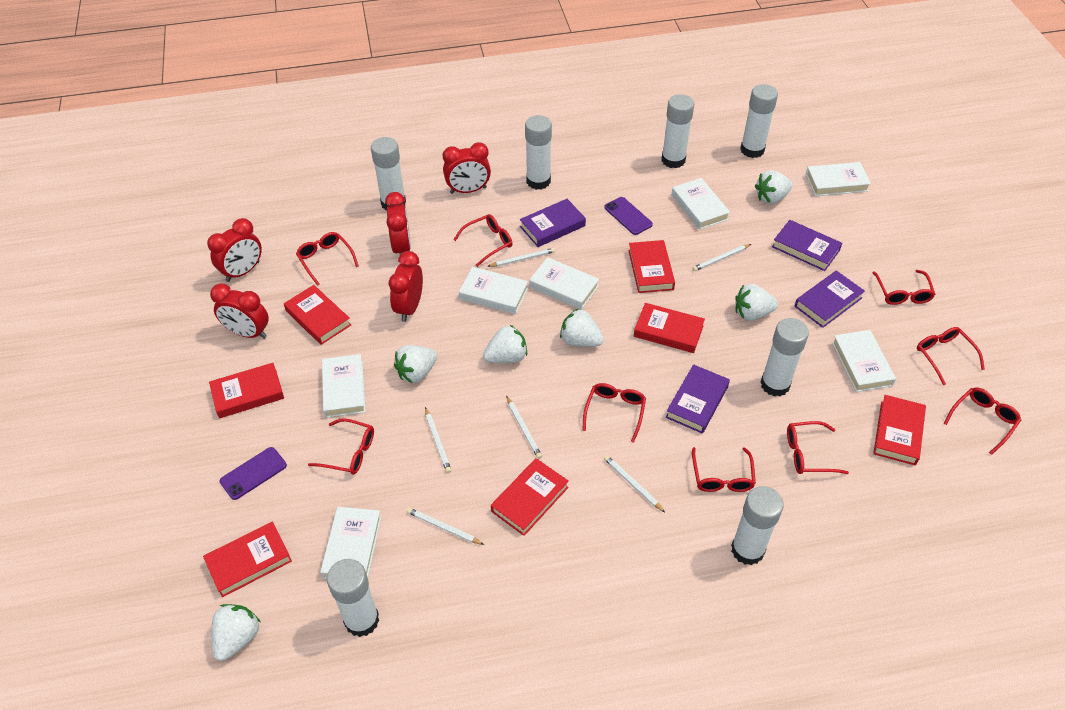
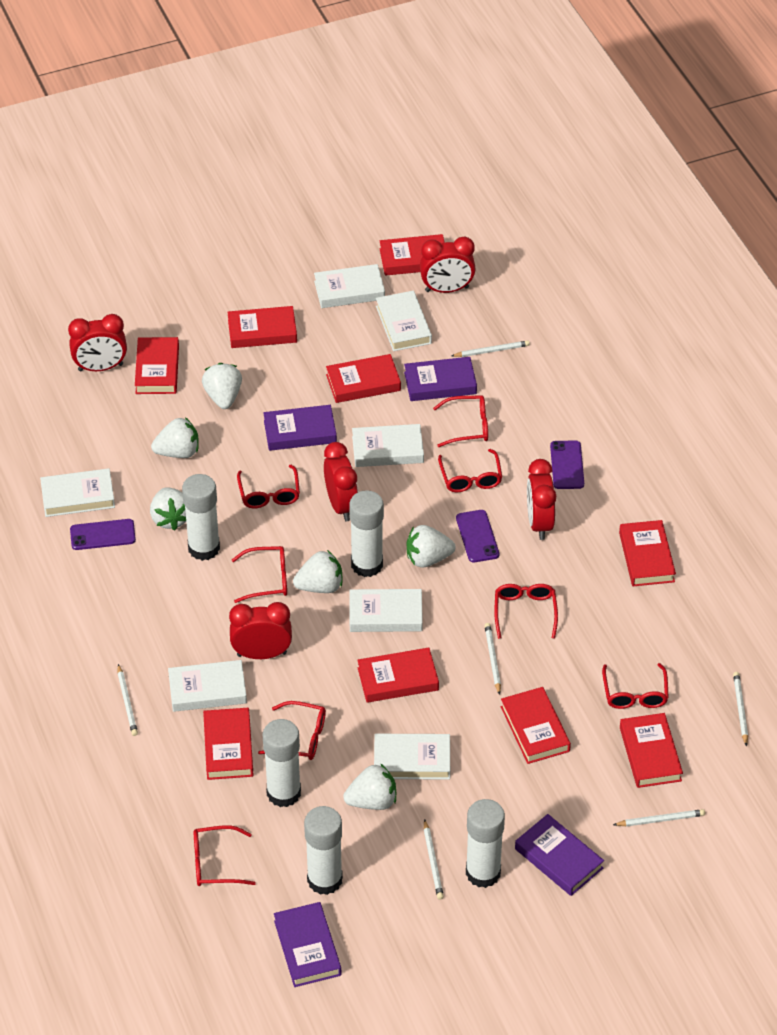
purple phone: 2 -> 3
red book: 7 -> 9
red glasses: 9 -> 8
white glue stick: 7 -> 5

